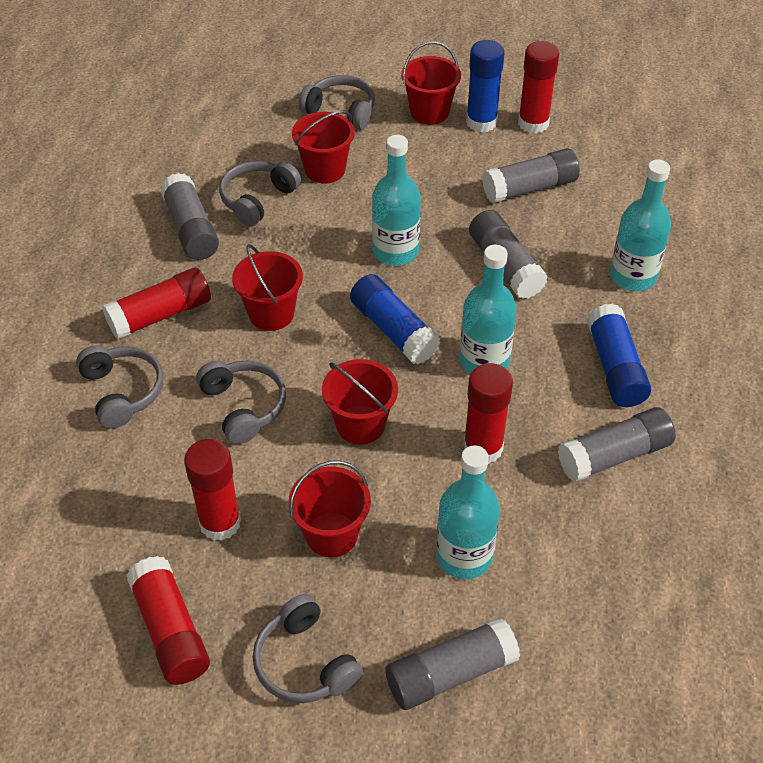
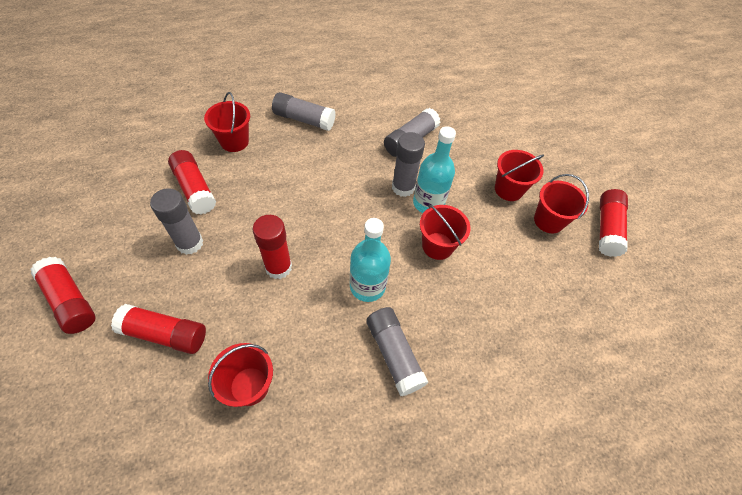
blue glue stick: 3 -> 0
grey headphones: 5 -> 0
turquoise bottle: 4 -> 2

